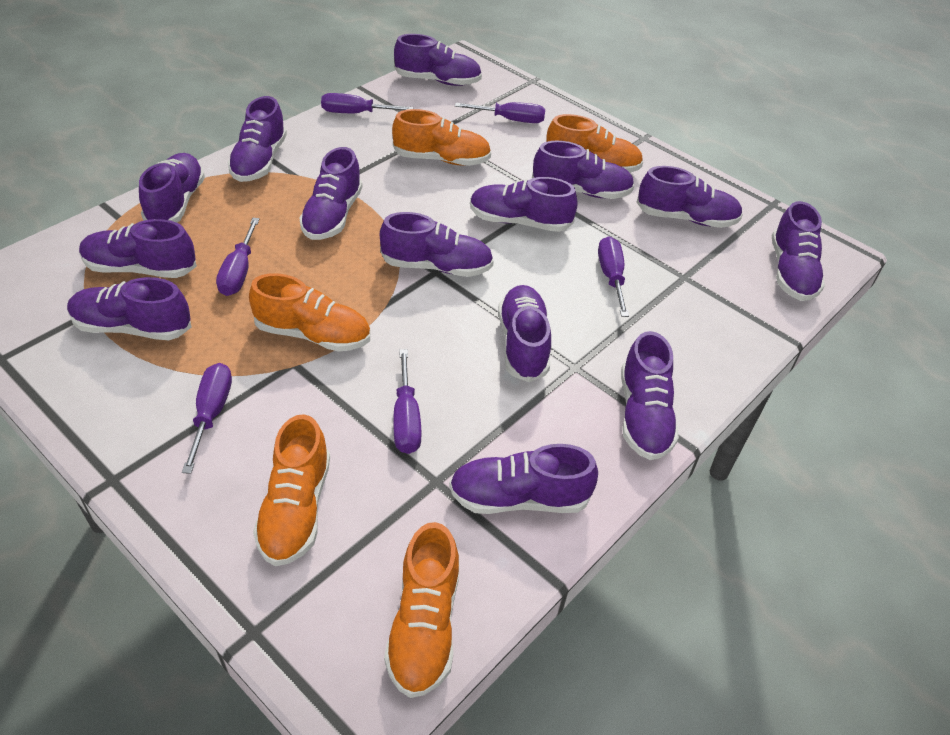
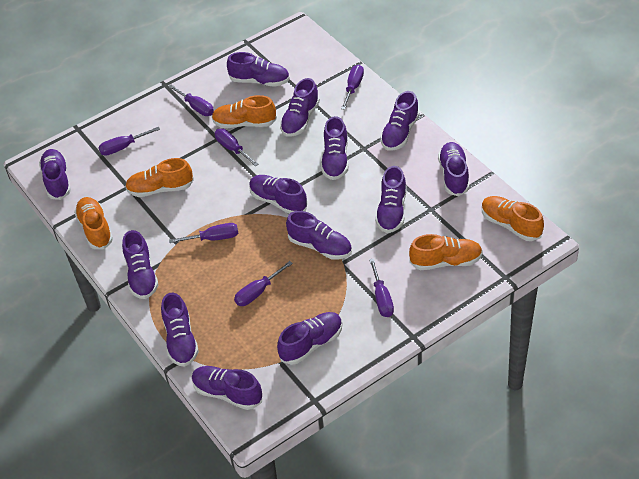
purple screwdriver: 6 -> 7
purple shoe: 14 -> 13

